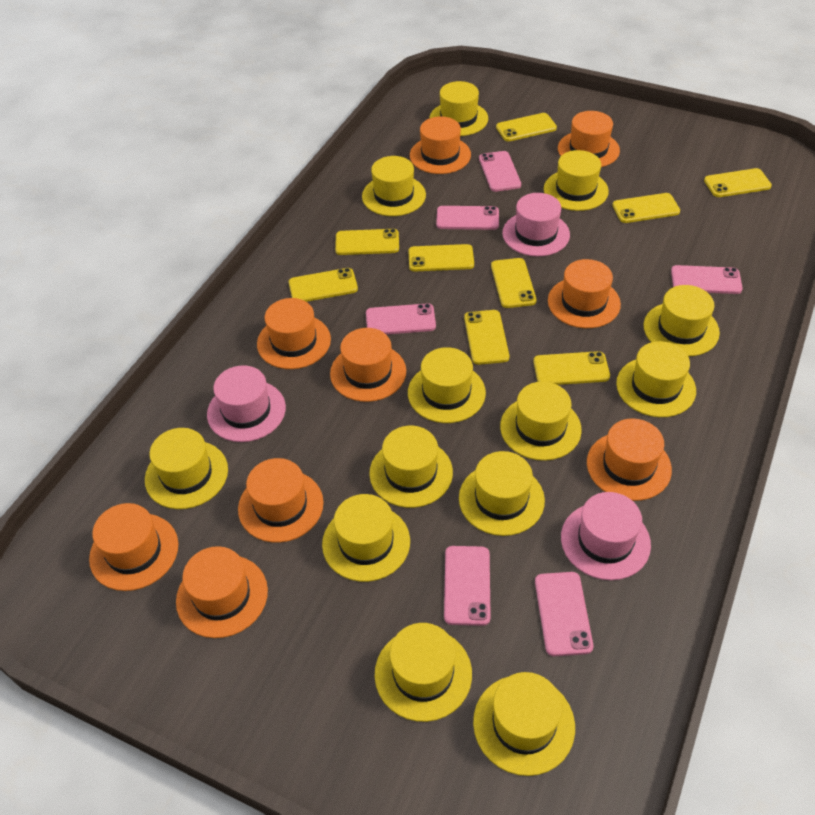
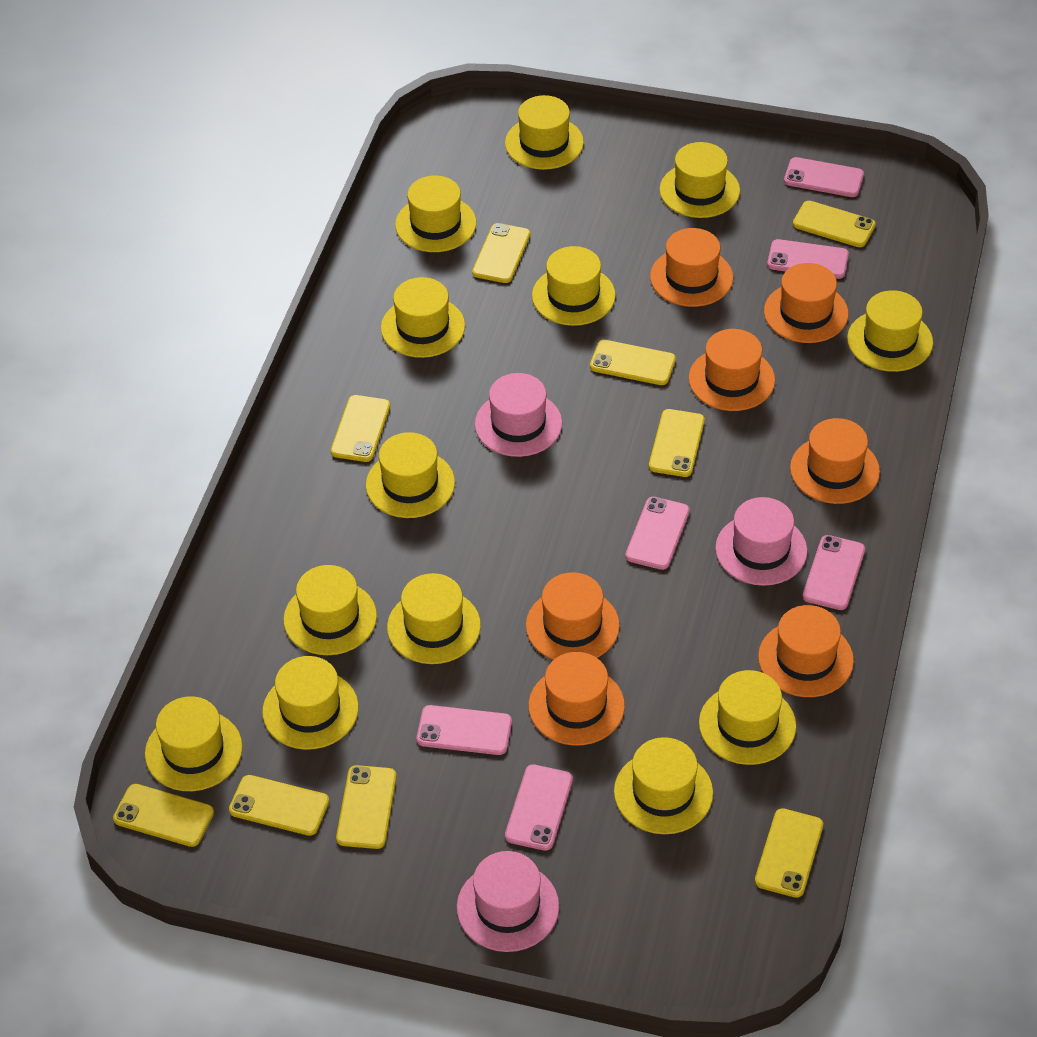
orange hat: 9 -> 7

